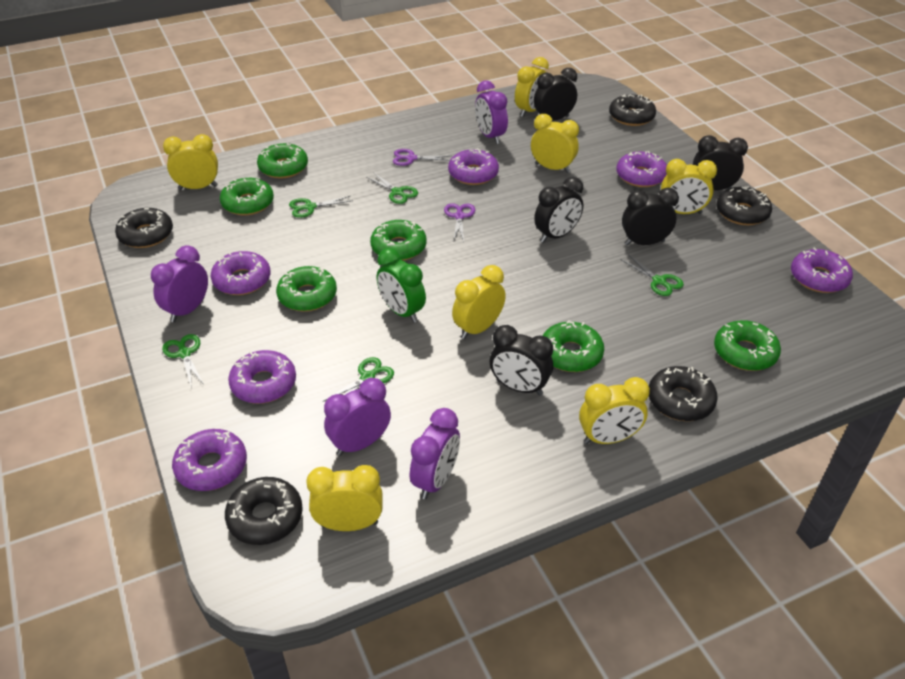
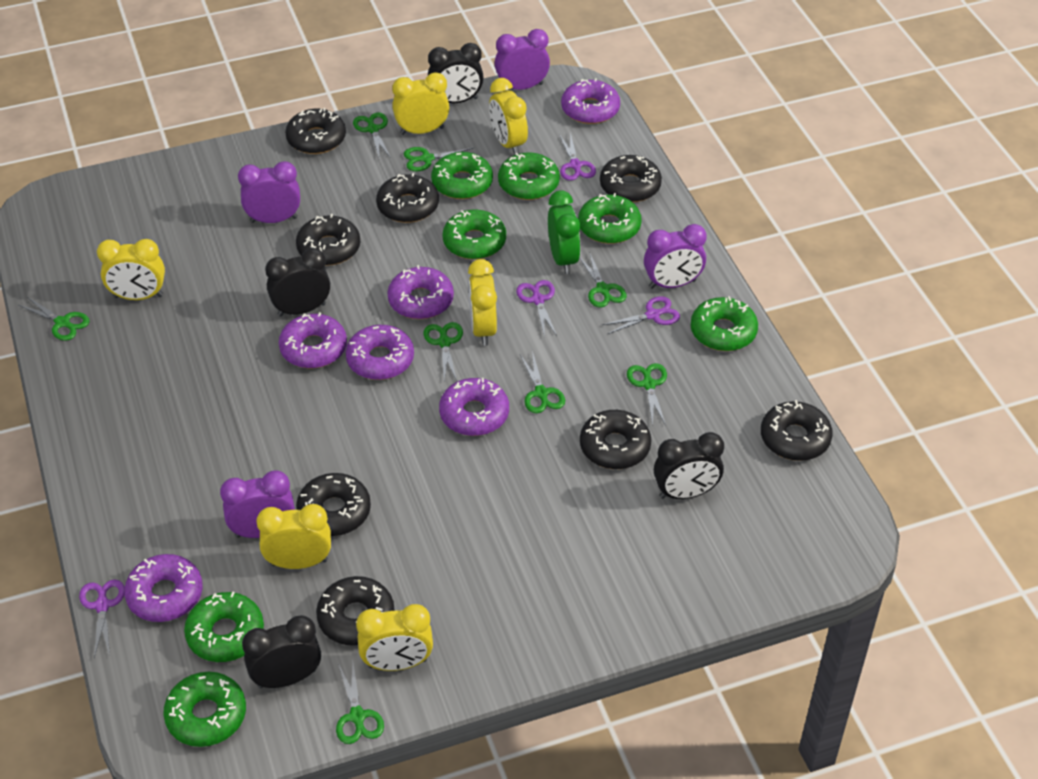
black clock: 5 -> 4
black donut: 5 -> 8
green donut: 6 -> 7
green scissors: 5 -> 8
purple scissors: 2 -> 4
yellow clock: 7 -> 6

